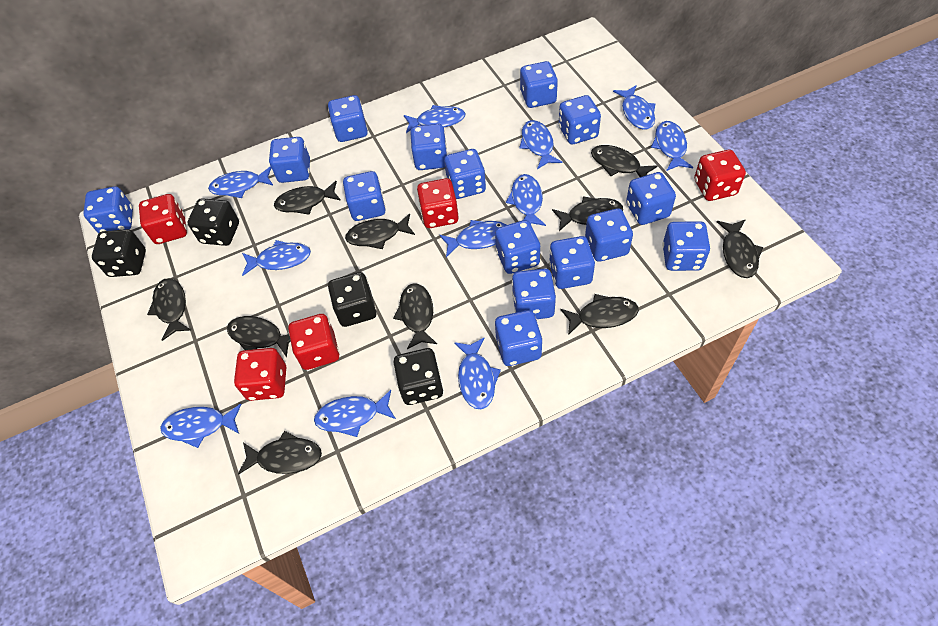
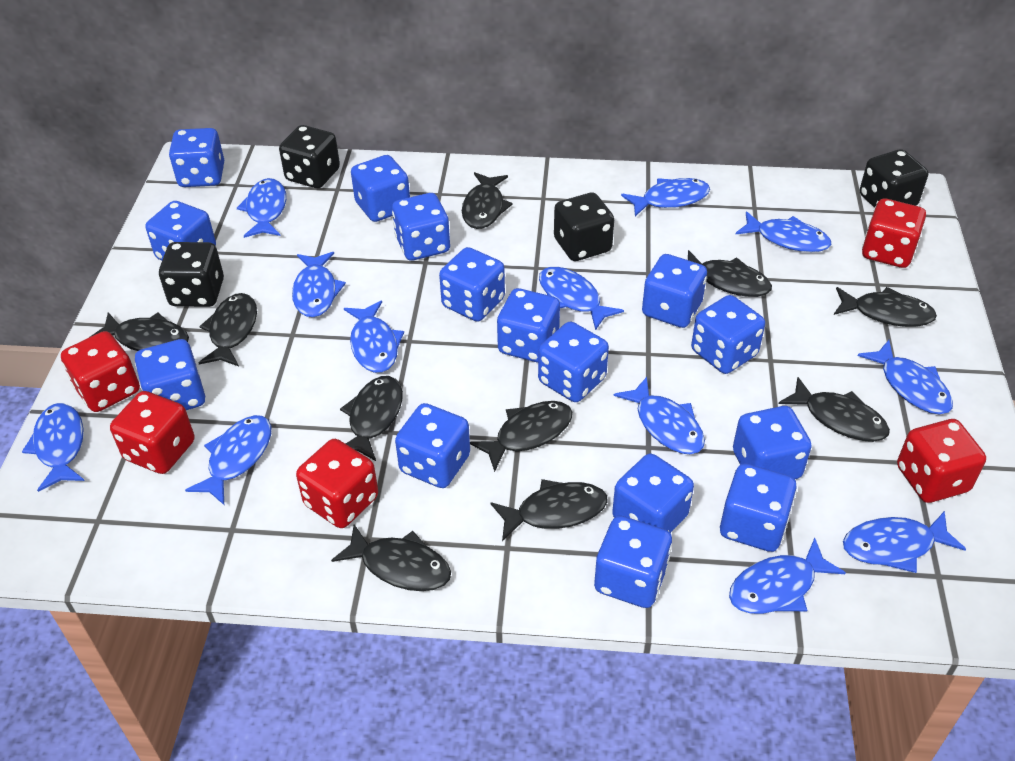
blue fish: 11 -> 12

